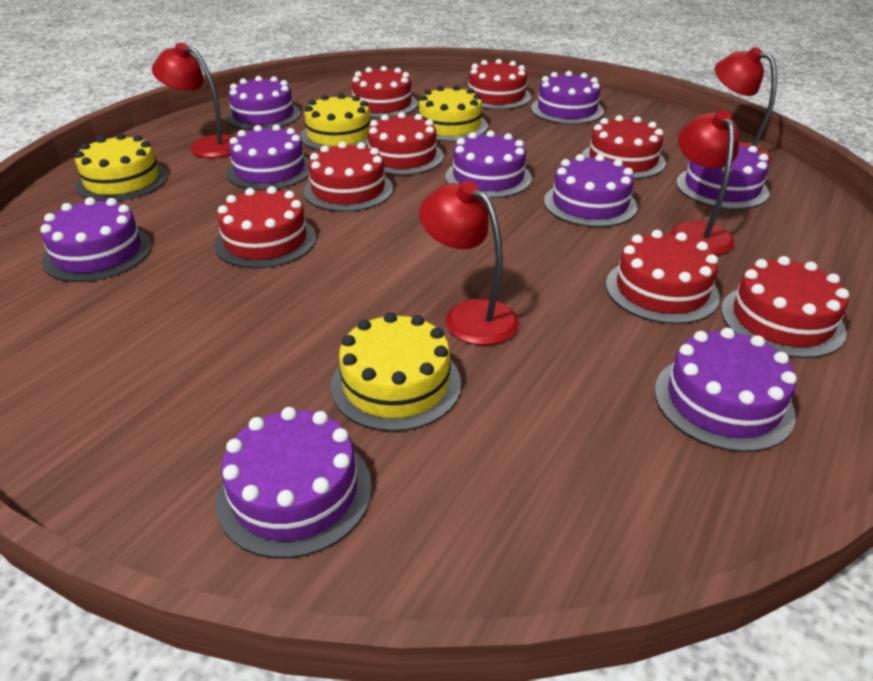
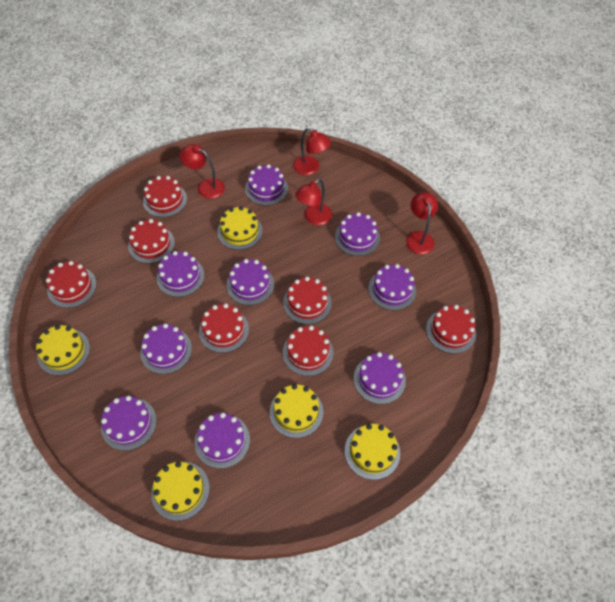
red cake: 8 -> 7
yellow cake: 4 -> 5

